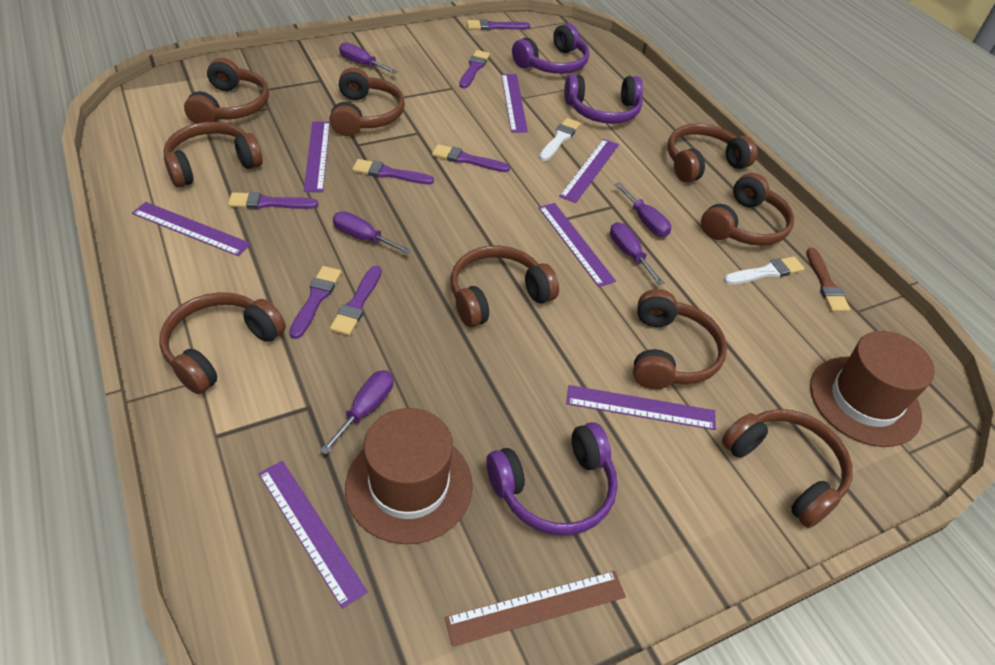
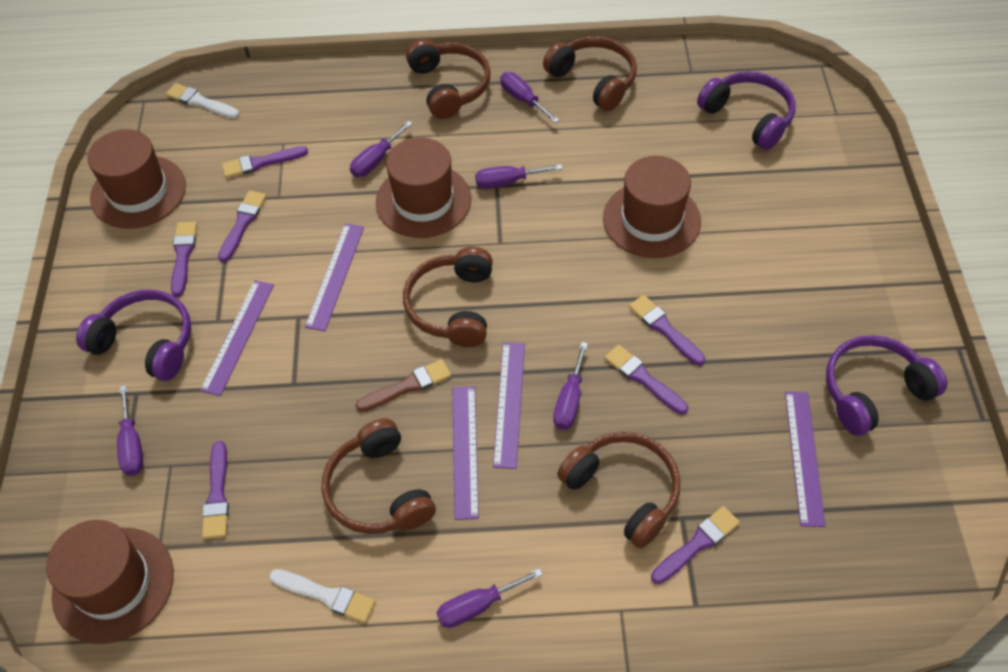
brown hat: 2 -> 4
brown headphones: 9 -> 5
brown ruler: 1 -> 0
purple ruler: 7 -> 5
purple screwdriver: 5 -> 6

